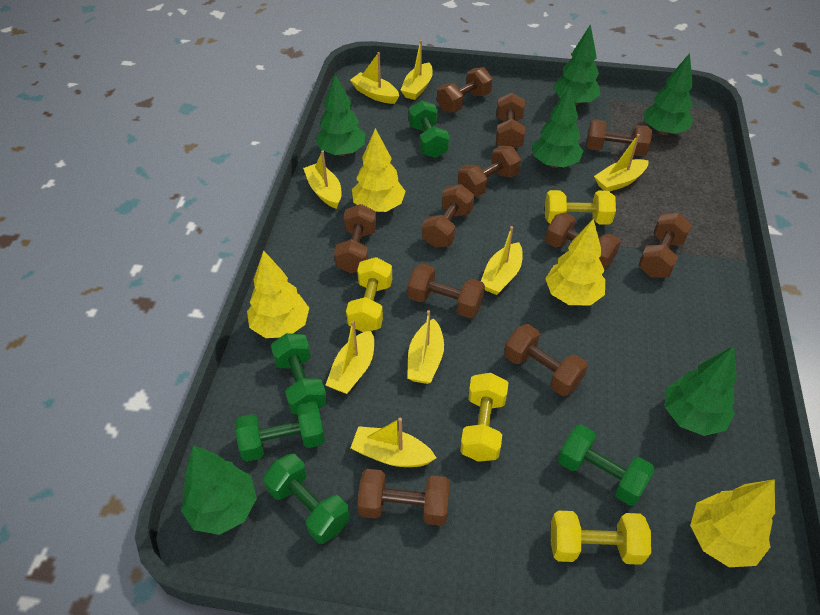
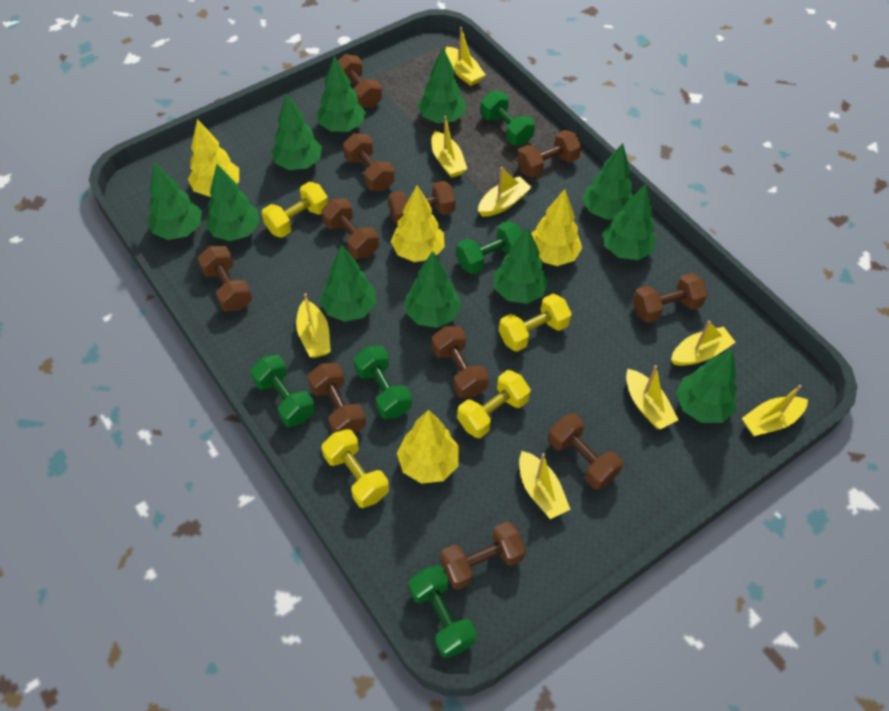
green tree: 6 -> 11

